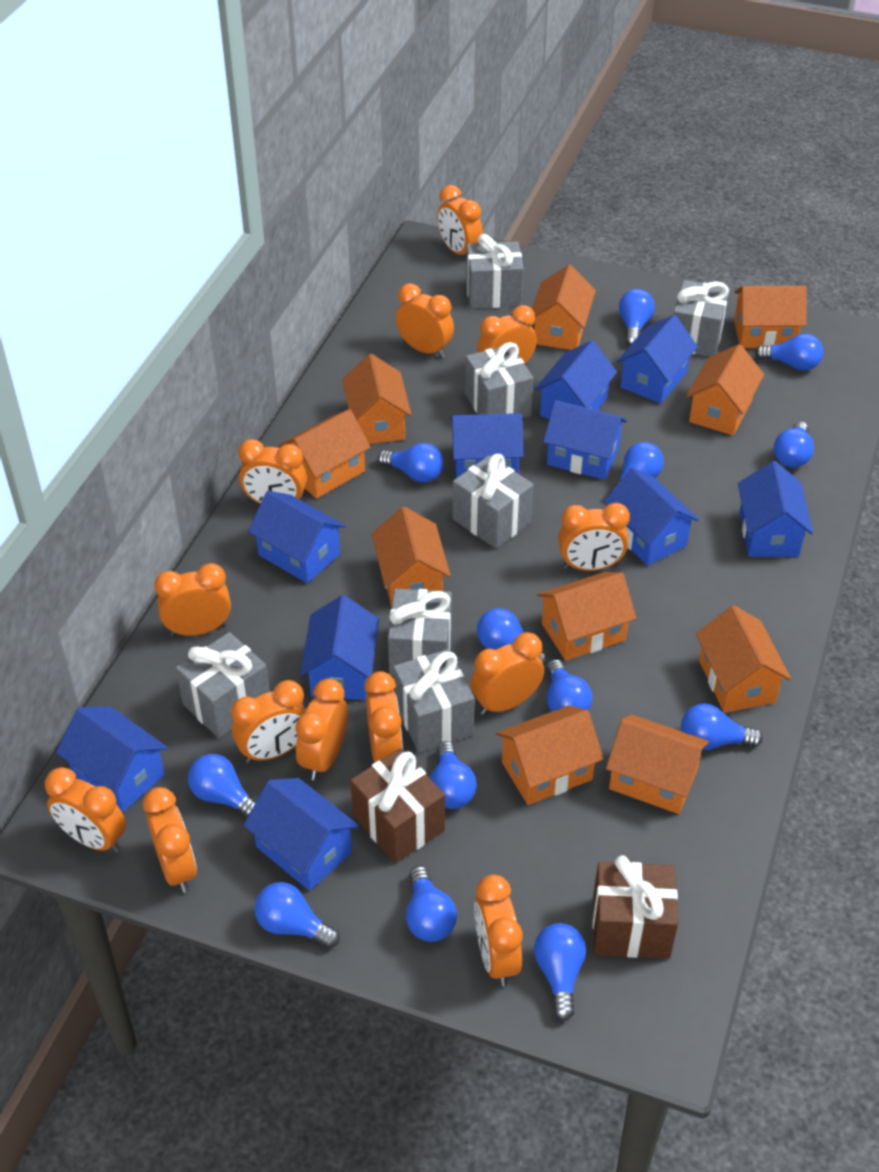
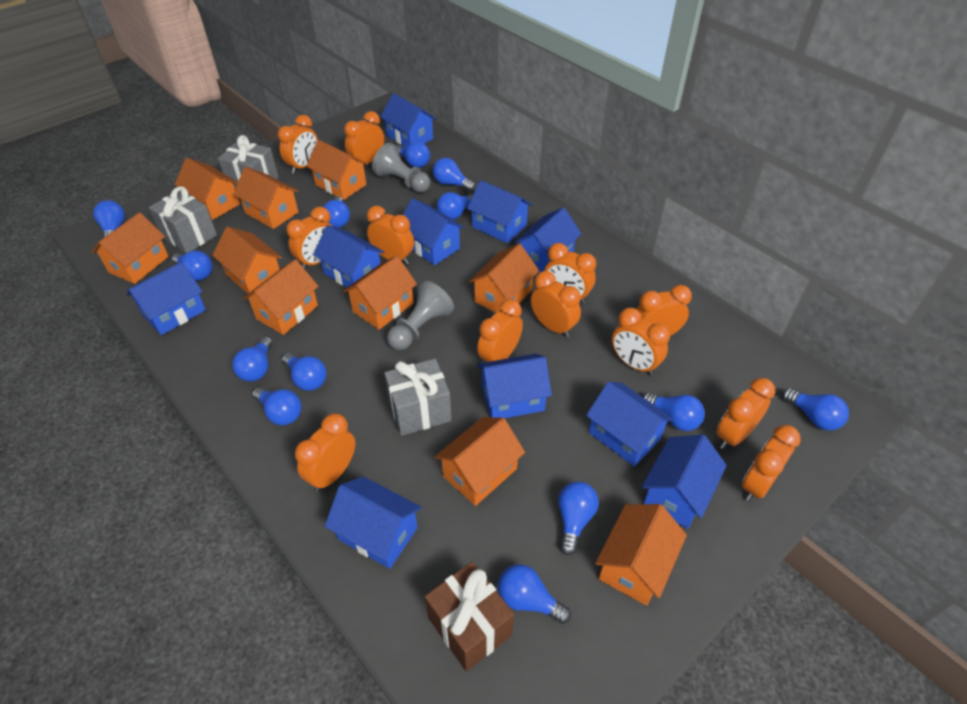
brown gift: 2 -> 1
grey gift: 7 -> 3
grey pawn: 0 -> 2
orange clock: 13 -> 12

